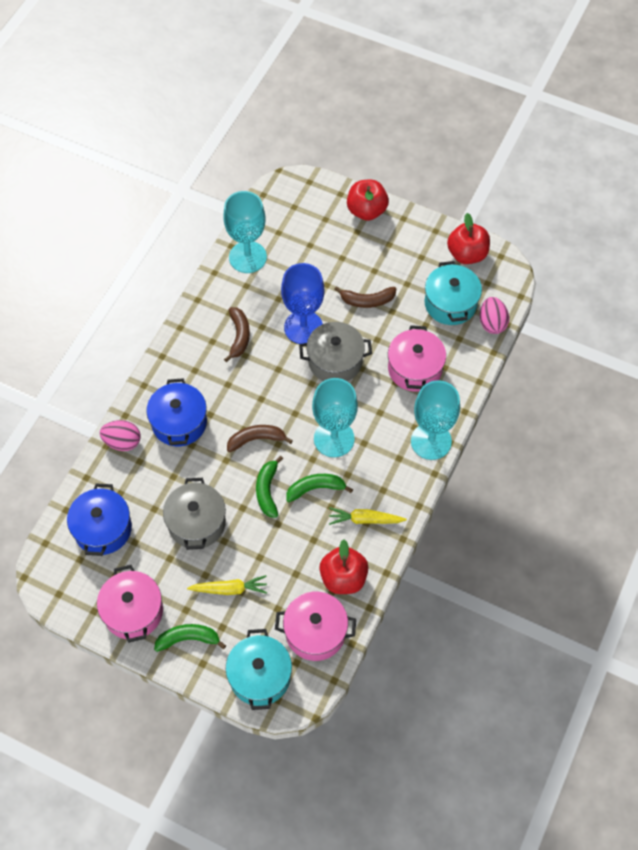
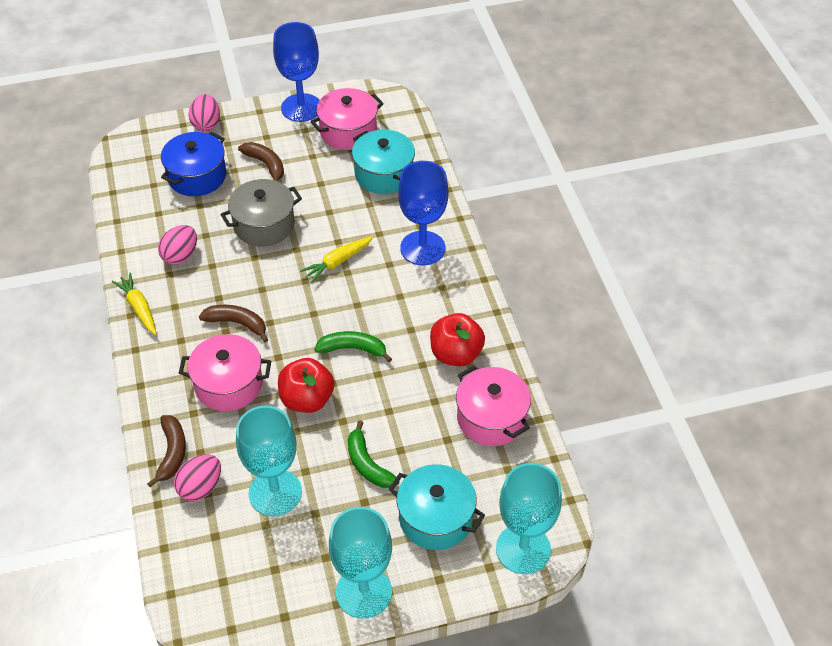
blue goblet: 1 -> 2
blue pot: 2 -> 1
green banana: 3 -> 2
grey pot: 2 -> 1
pink egg: 2 -> 3
red apple: 3 -> 2

